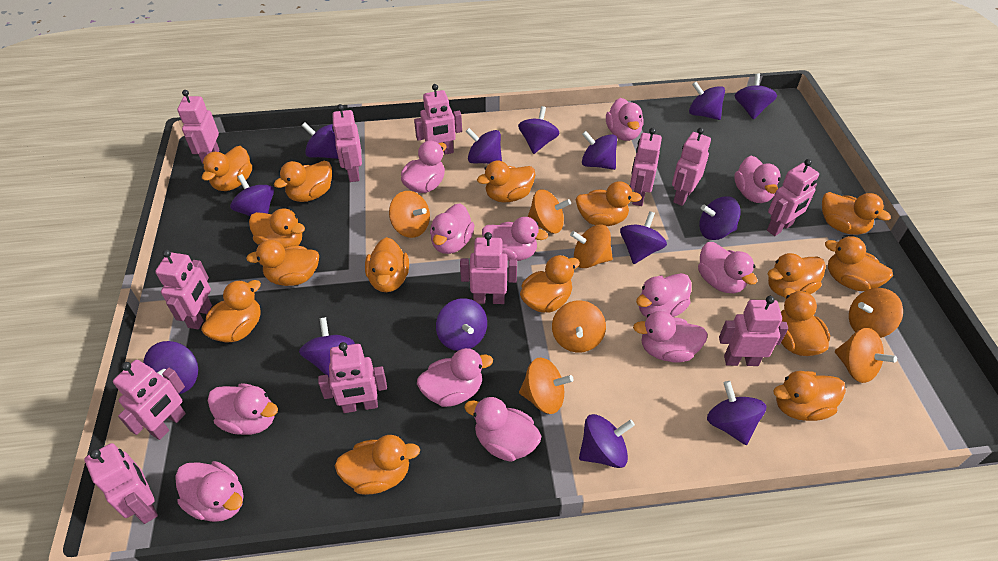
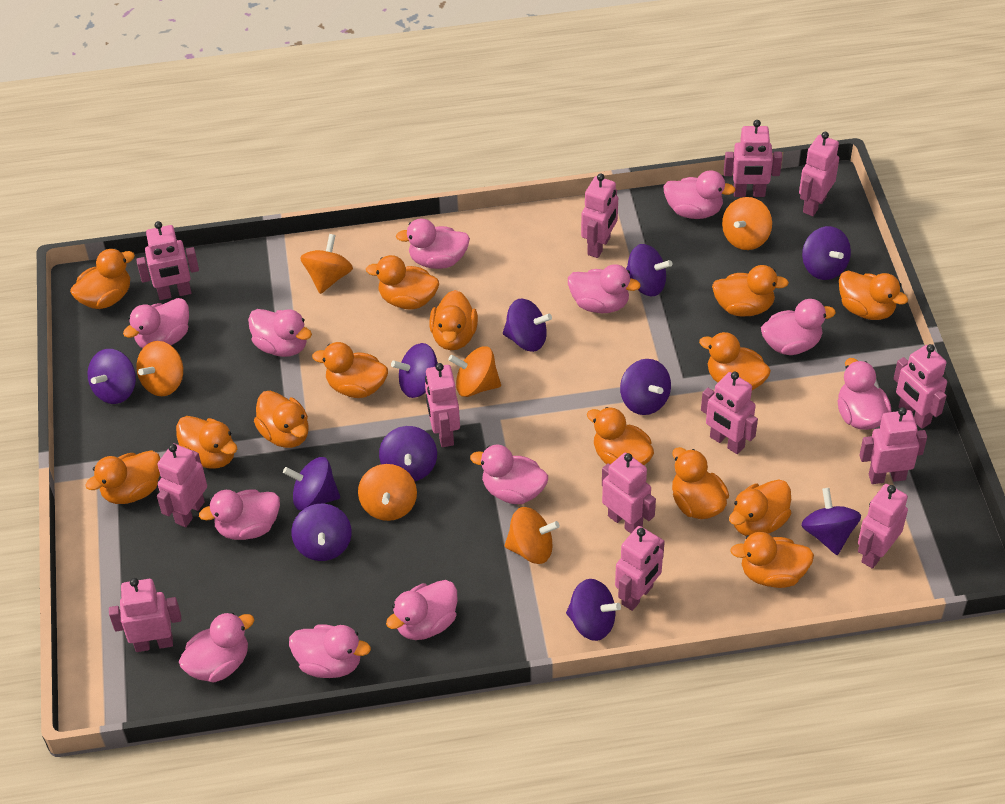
orange duck: 15 -> 14
orange spinning top: 7 -> 6
pink robot: 12 -> 13
purple spinning top: 14 -> 11

